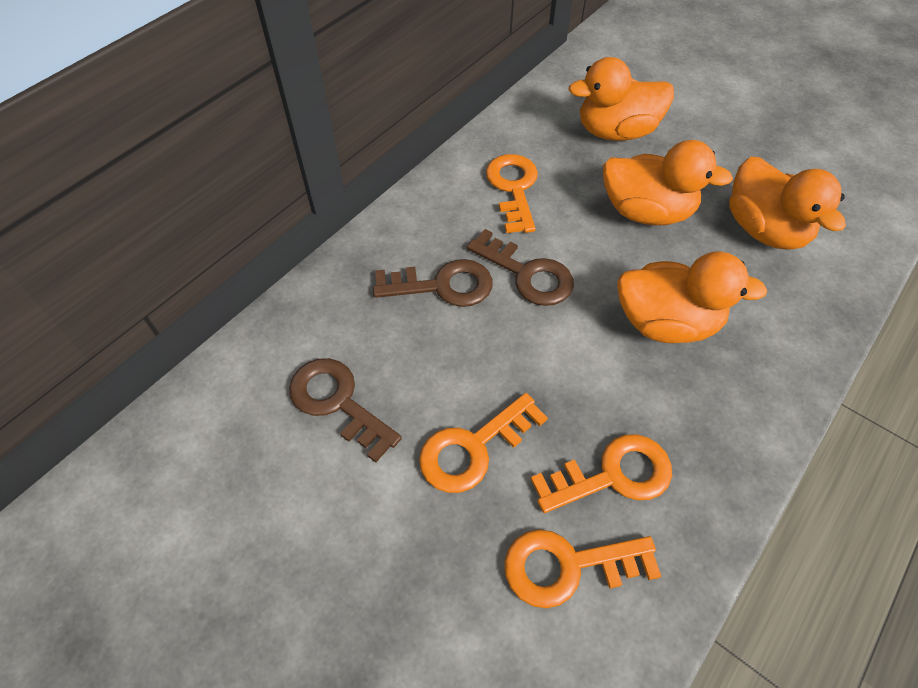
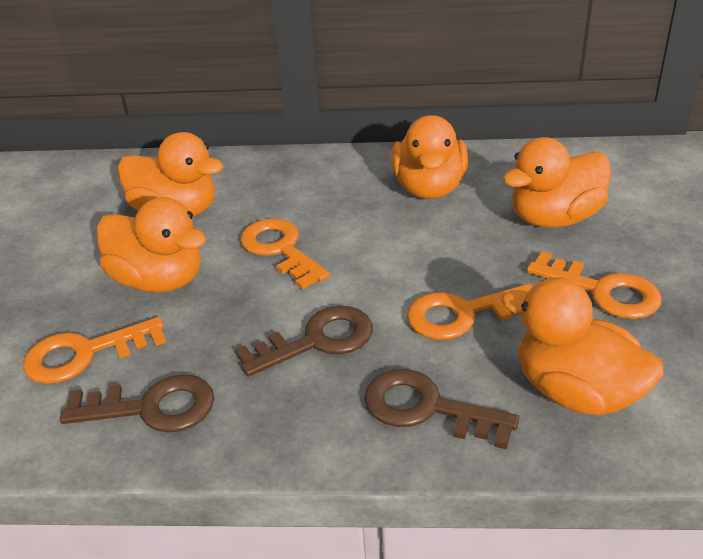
orange duck: 4 -> 5

